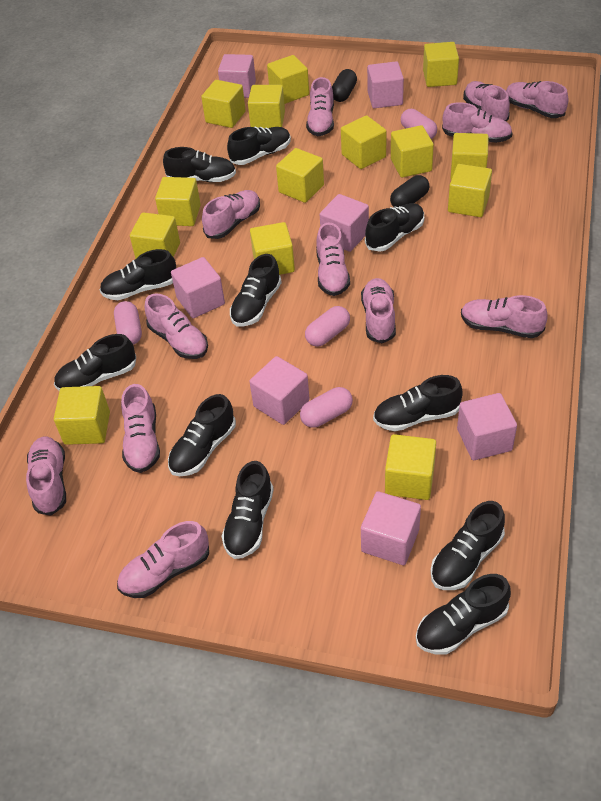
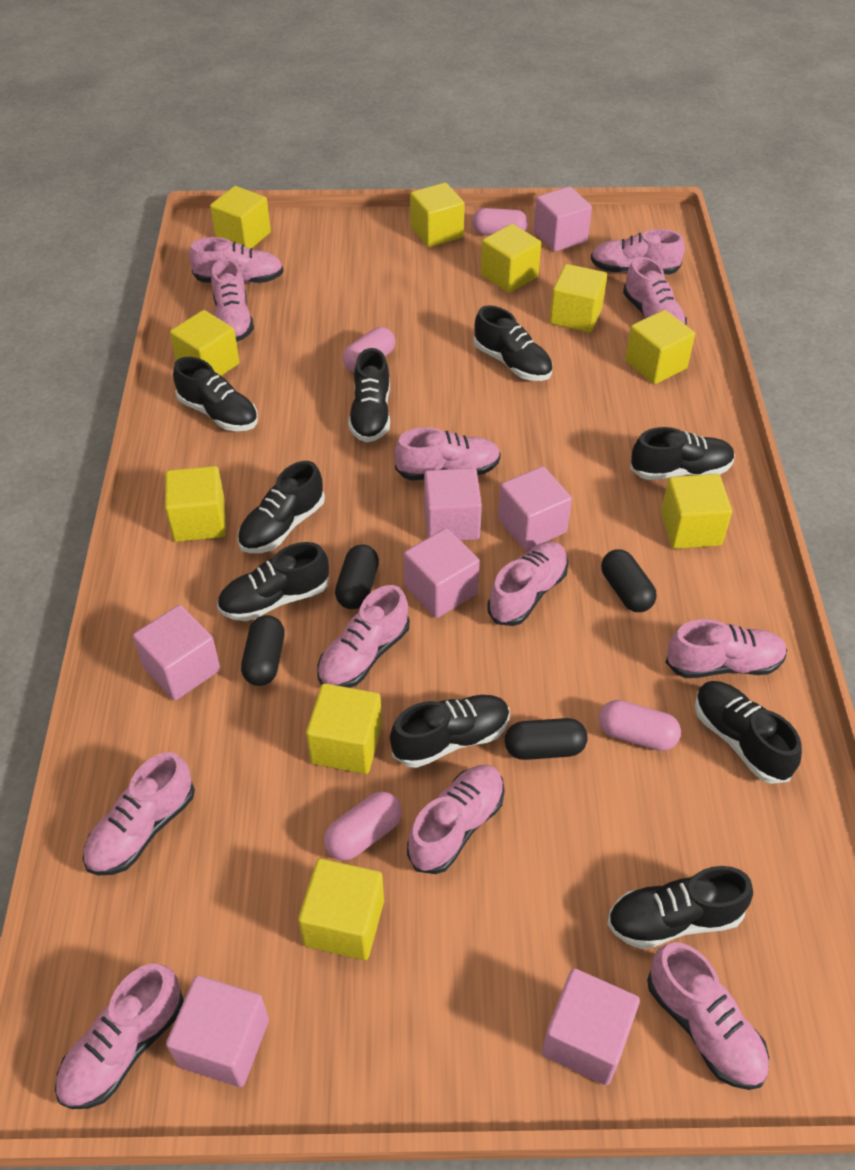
black capsule: 2 -> 4
black shoe: 11 -> 9
yellow cube: 14 -> 10

